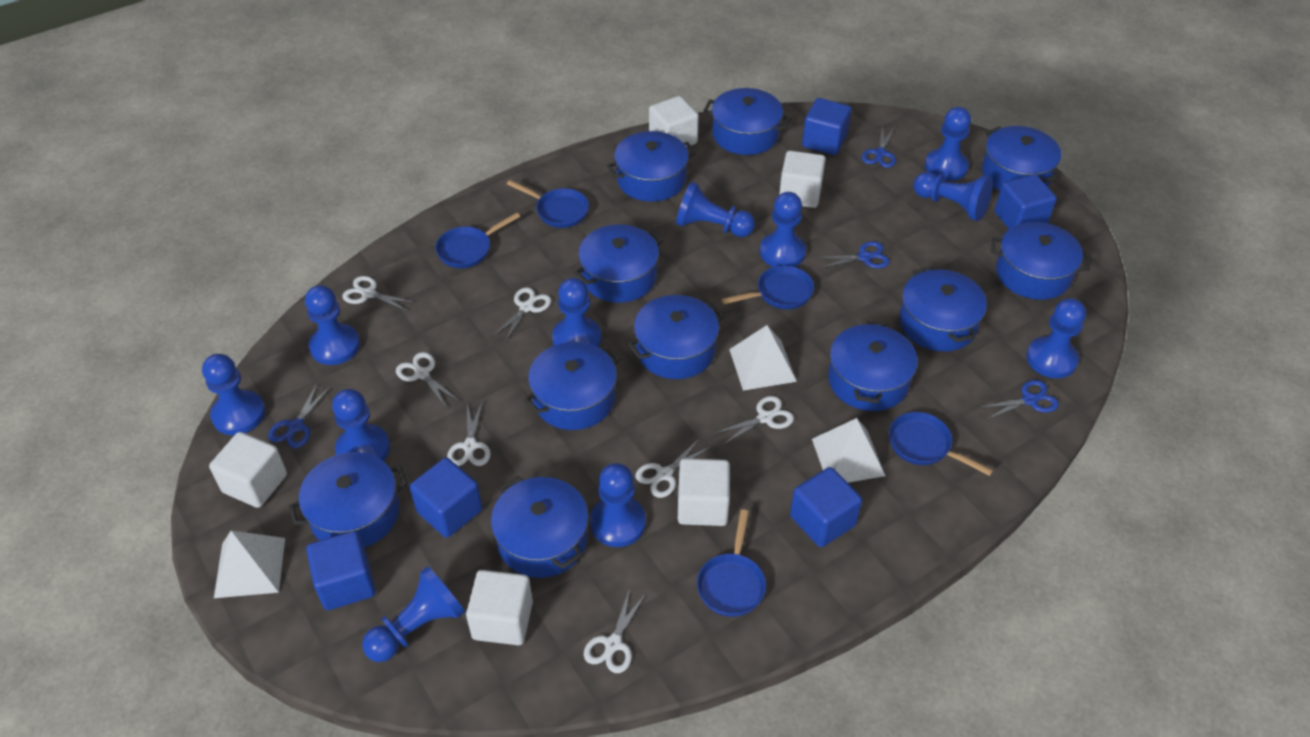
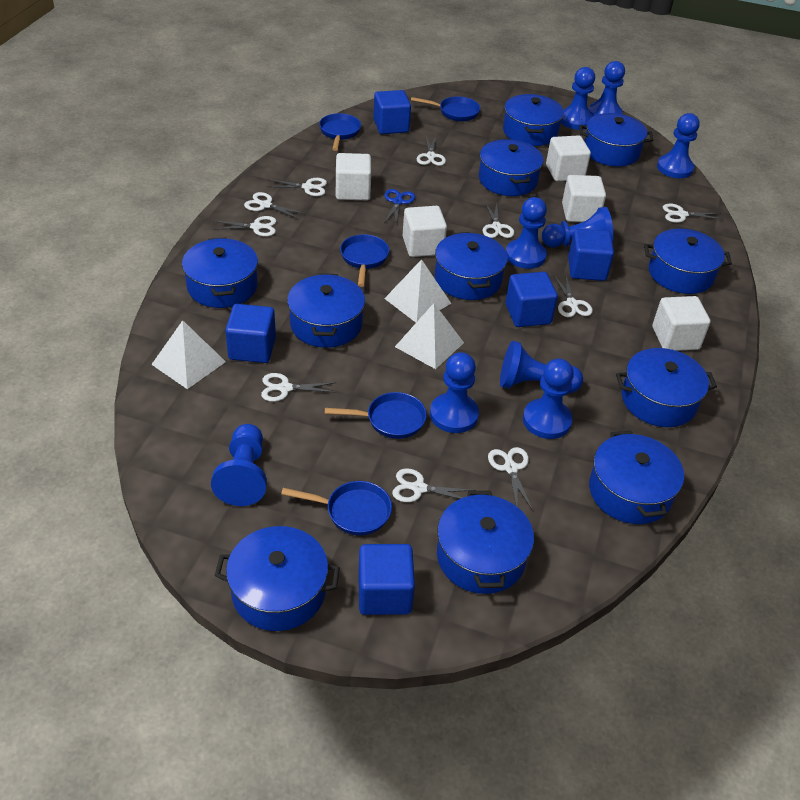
blue pawn: 11 -> 9
blue scissors: 4 -> 1
white scissors: 7 -> 10

